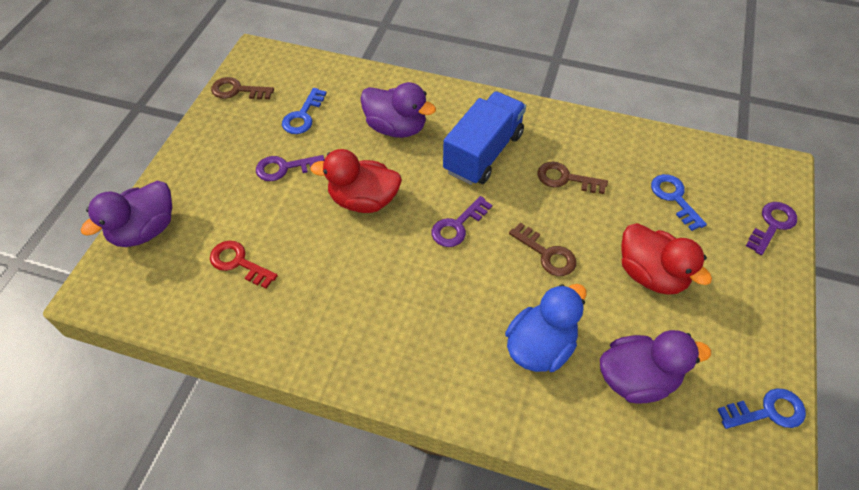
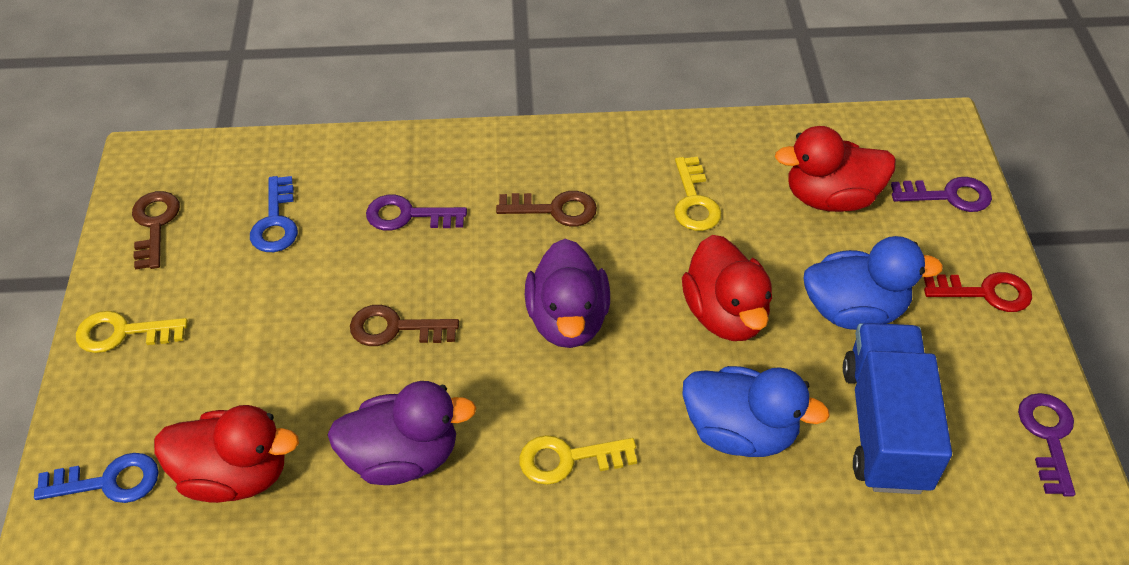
blue duck: 1 -> 2
blue key: 3 -> 2
purple duck: 3 -> 2
red duck: 2 -> 3
yellow key: 0 -> 3

